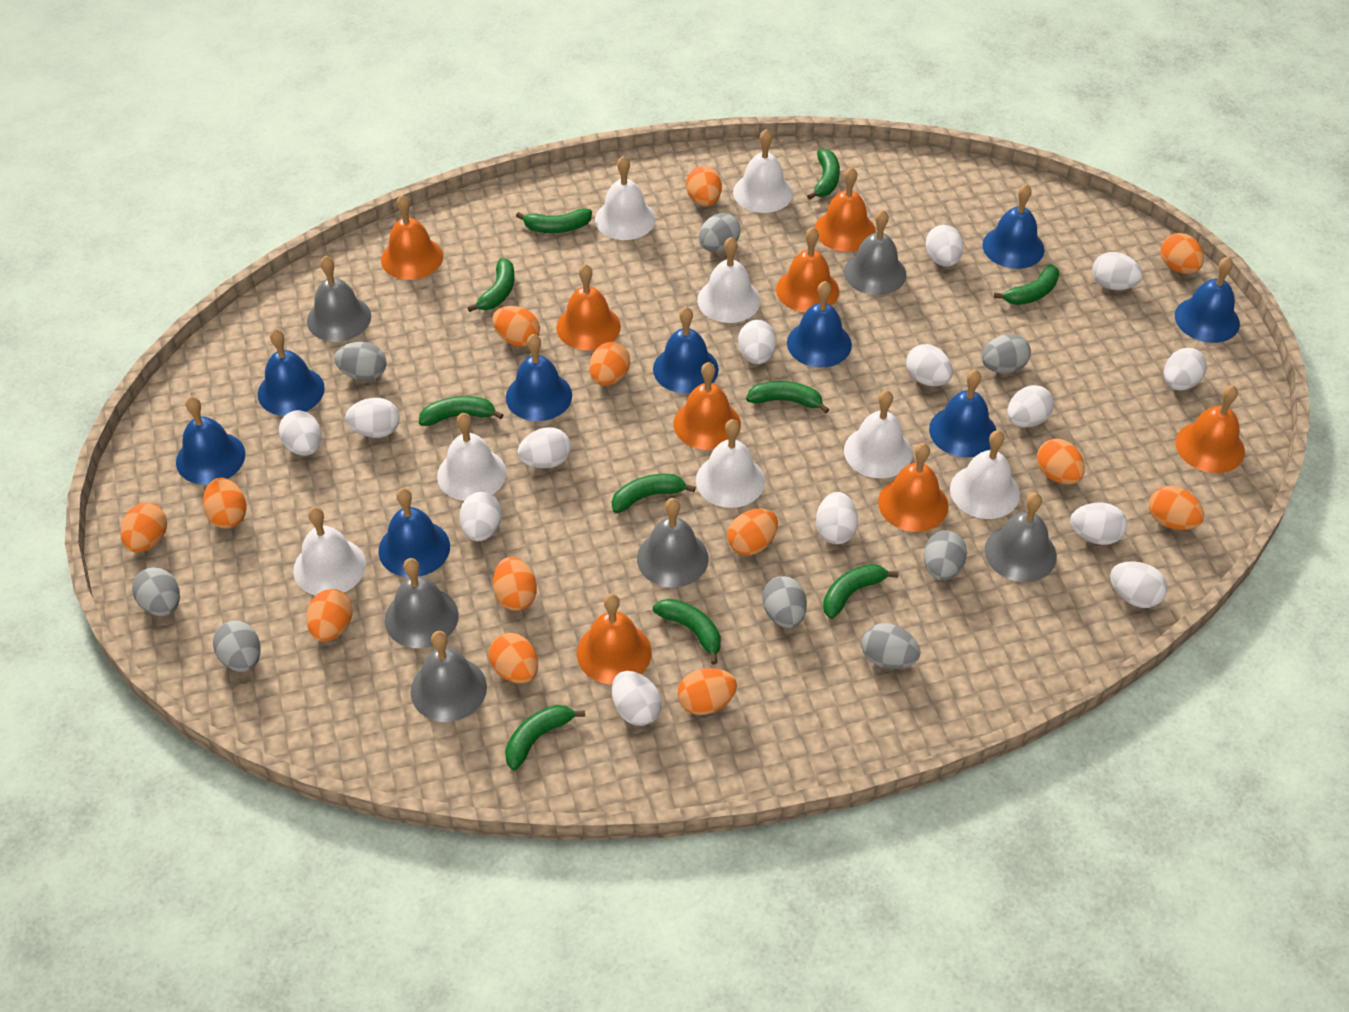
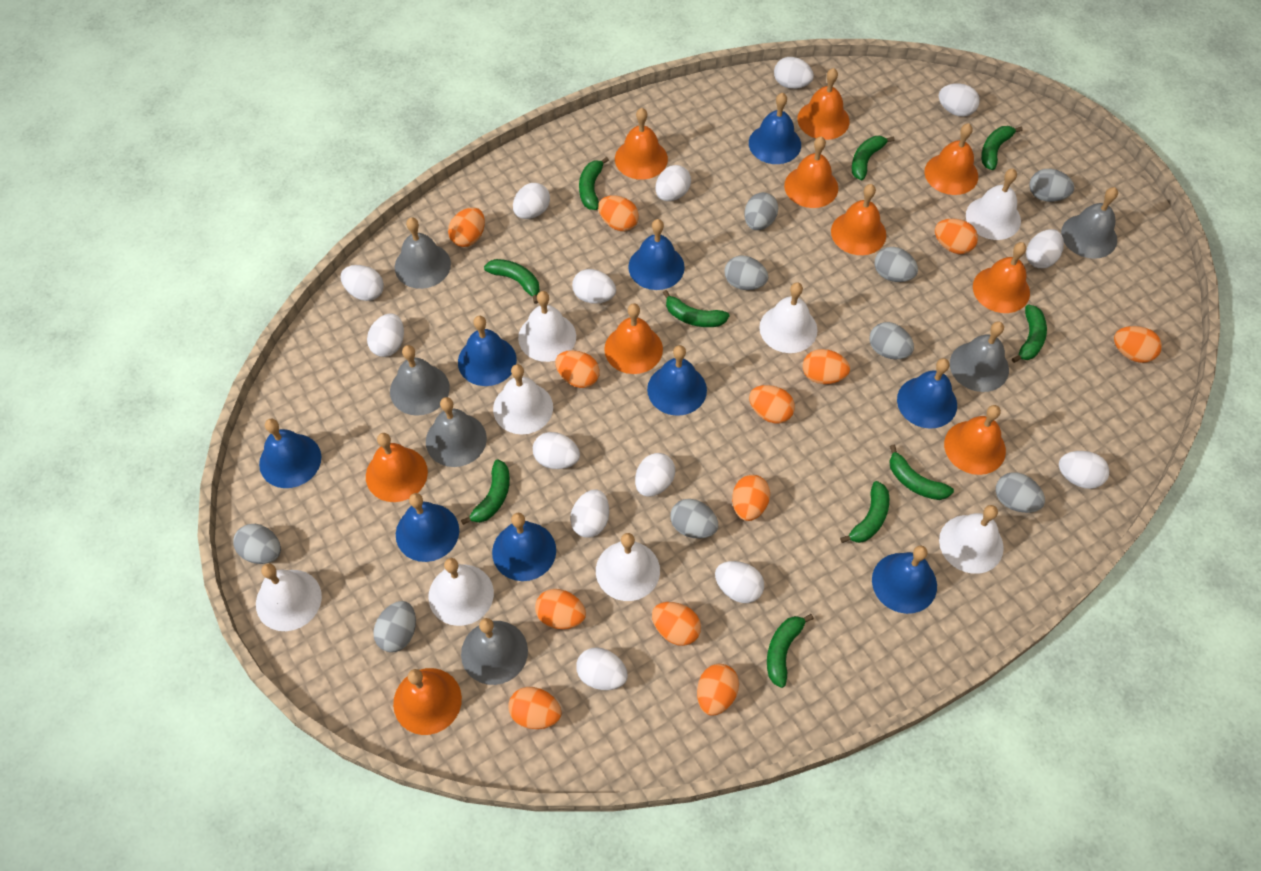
grey egg: 8 -> 9
orange bell: 8 -> 10
orange egg: 13 -> 12

